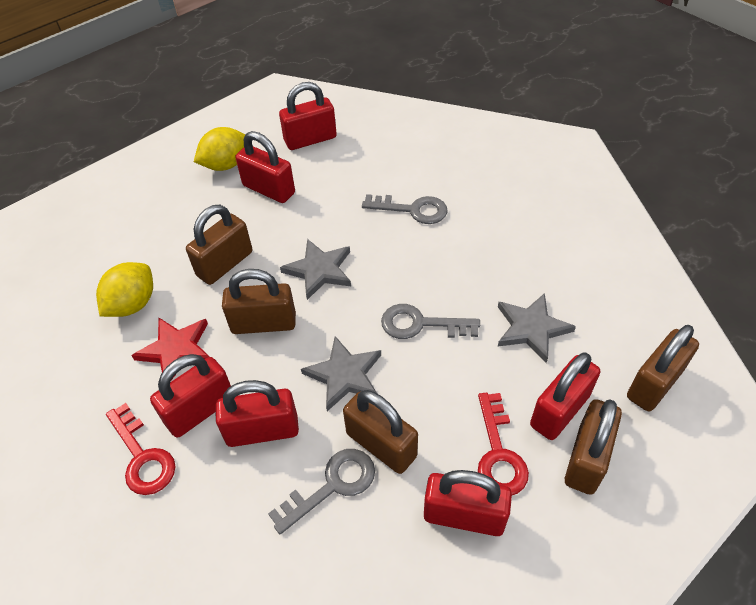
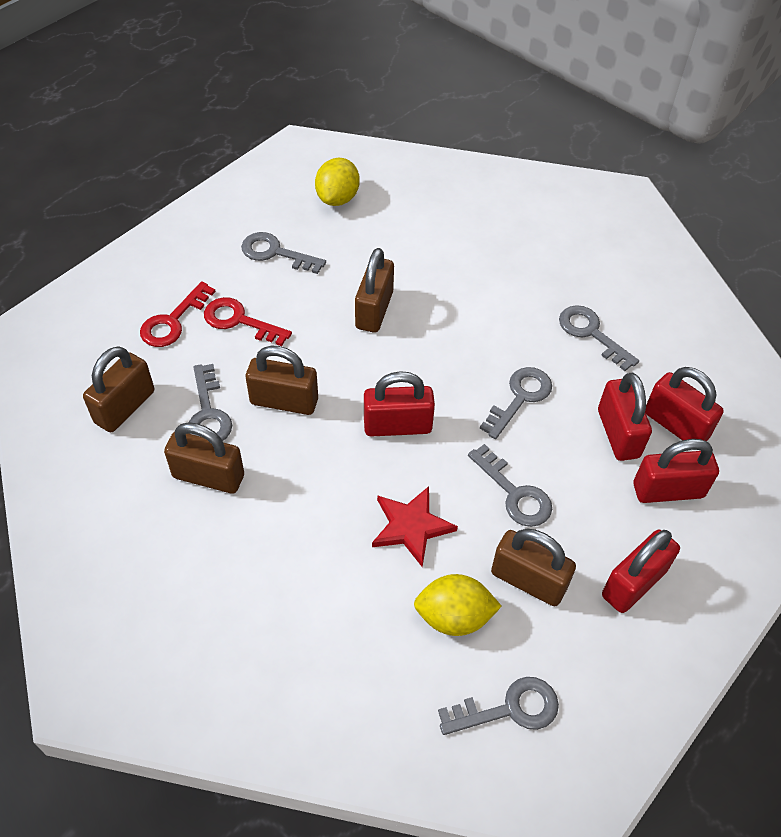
grey key: 3 -> 6
grey star: 3 -> 0
red padlock: 6 -> 5

